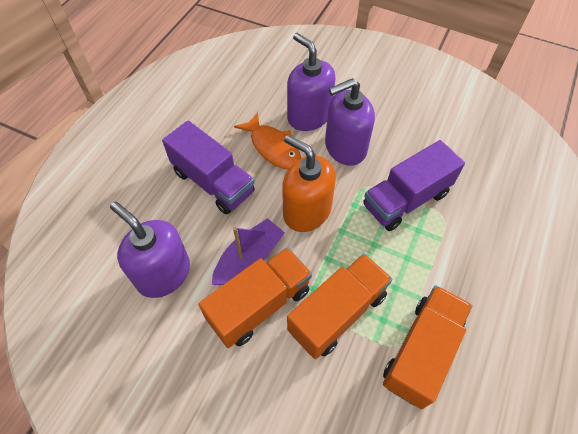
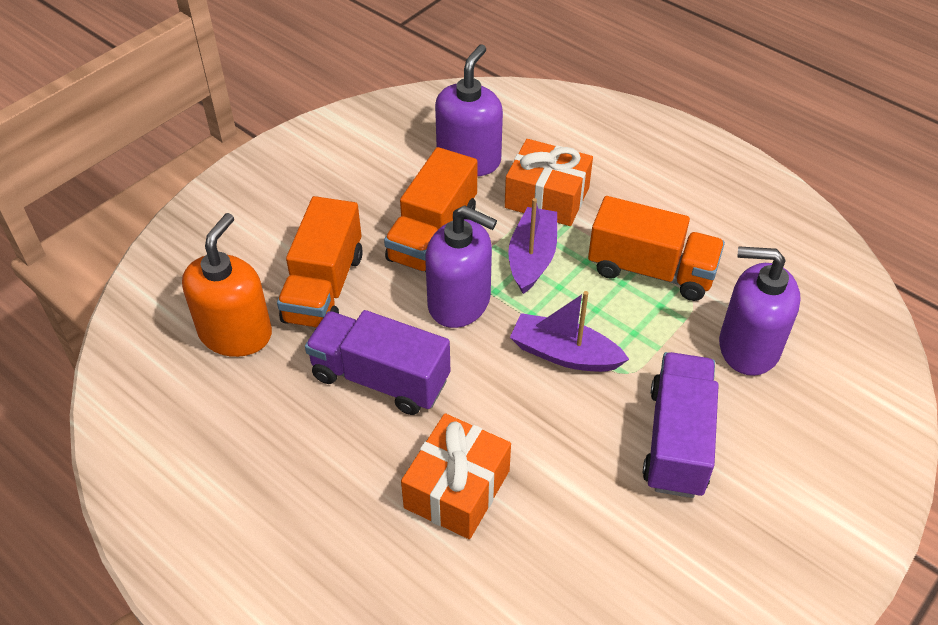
orange fish: 1 -> 0
orange gift: 0 -> 2
purple boat: 1 -> 2

